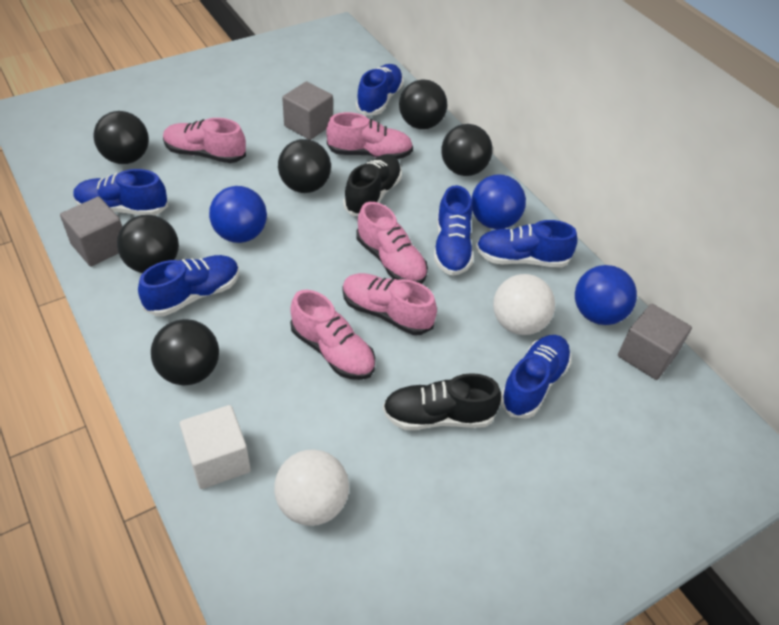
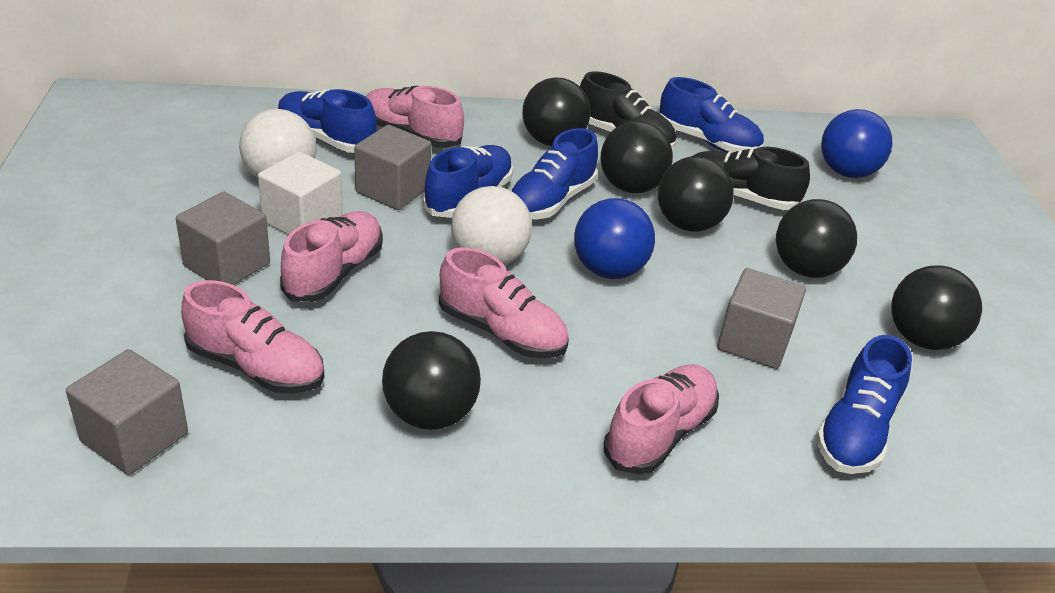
blue ball: 3 -> 2
blue shoe: 6 -> 5
grey cube: 3 -> 4

